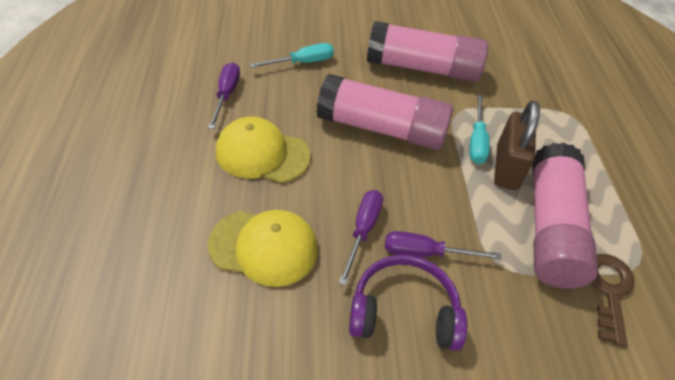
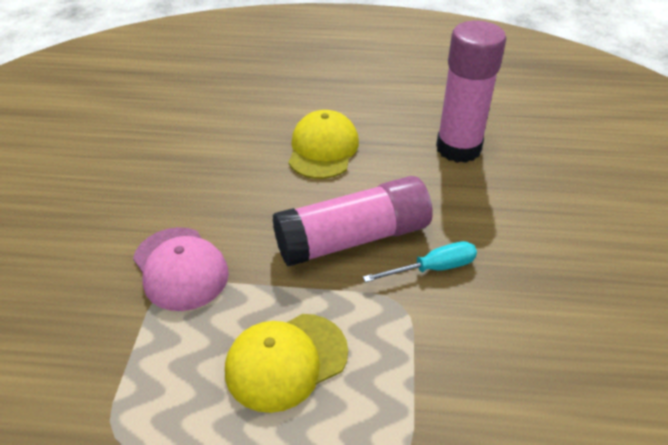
brown key: 1 -> 0
brown padlock: 1 -> 0
pink cap: 0 -> 1
pink glue stick: 3 -> 2
purple headphones: 1 -> 0
purple screwdriver: 3 -> 0
turquoise screwdriver: 2 -> 1

